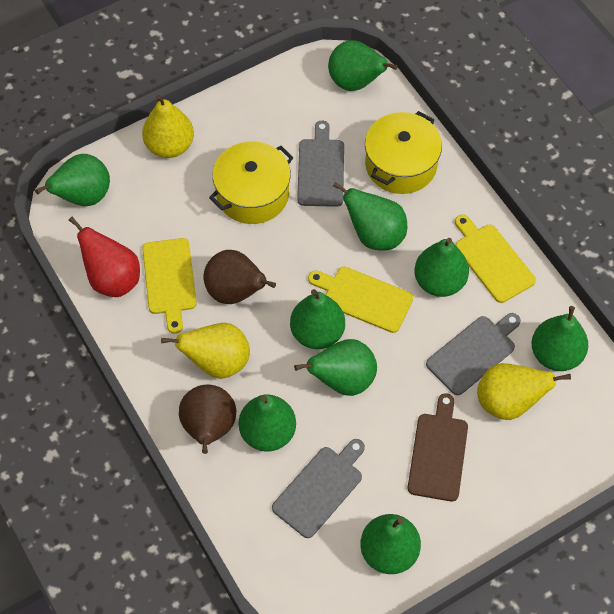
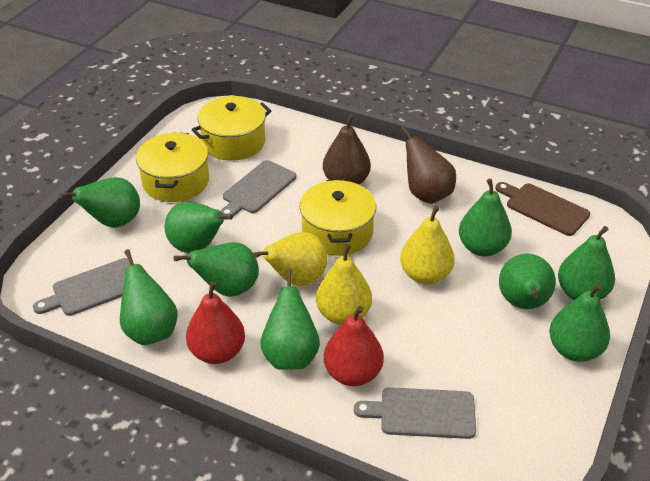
red pear: 1 -> 2
yellow cutting board: 3 -> 0
yellow pot: 2 -> 3

